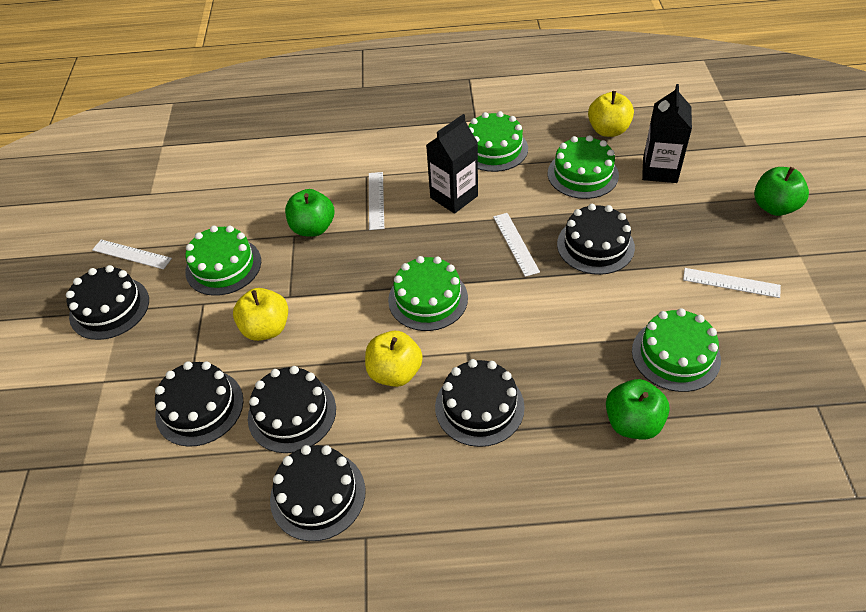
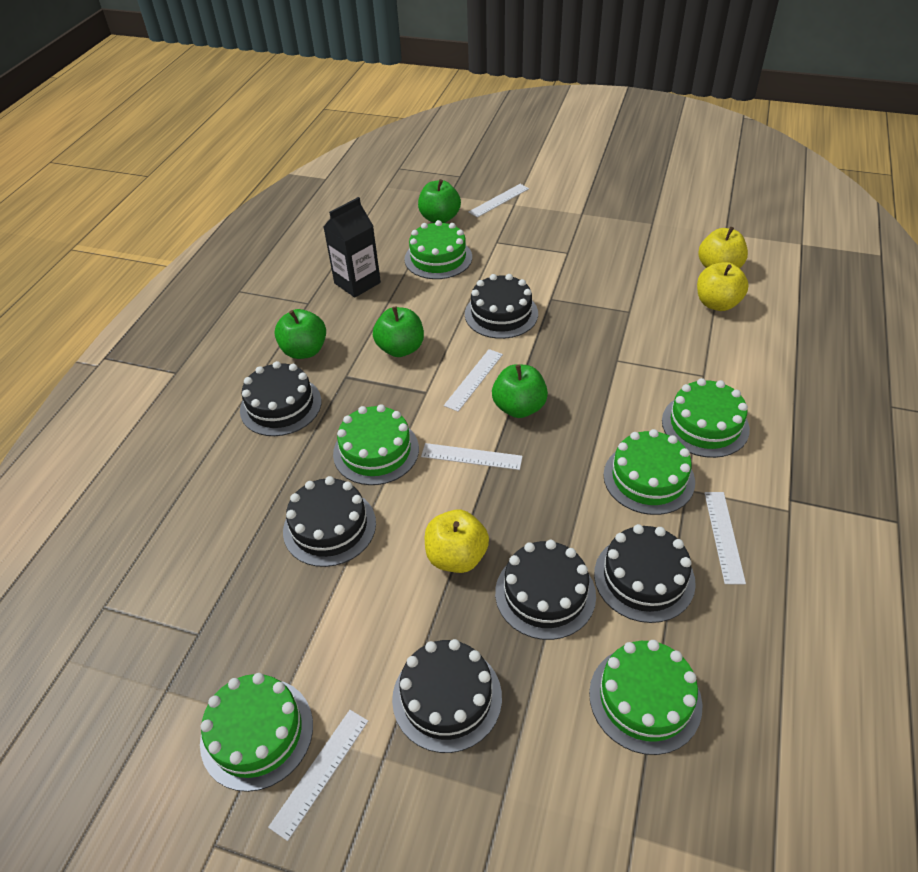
black carton: 2 -> 1
green apple: 3 -> 4
green cake: 5 -> 6
white ruler: 4 -> 5

